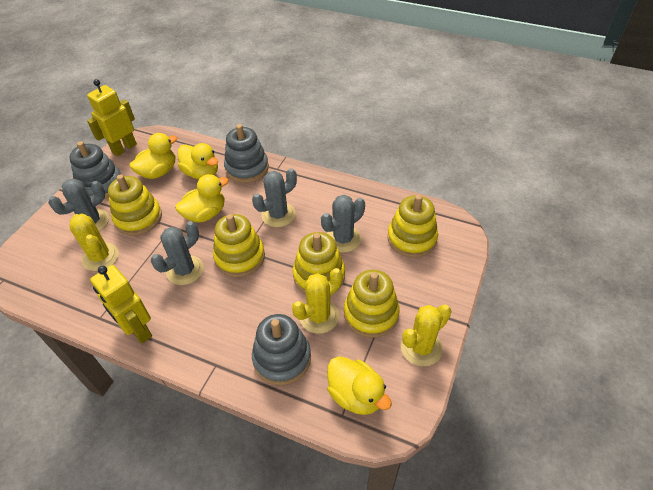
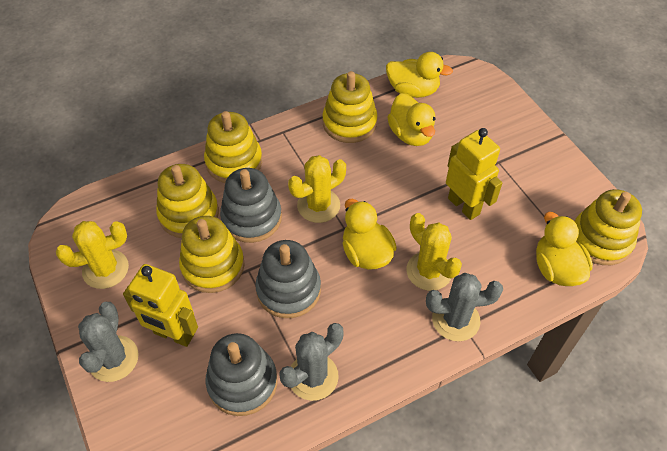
grey cactus: 4 -> 3

